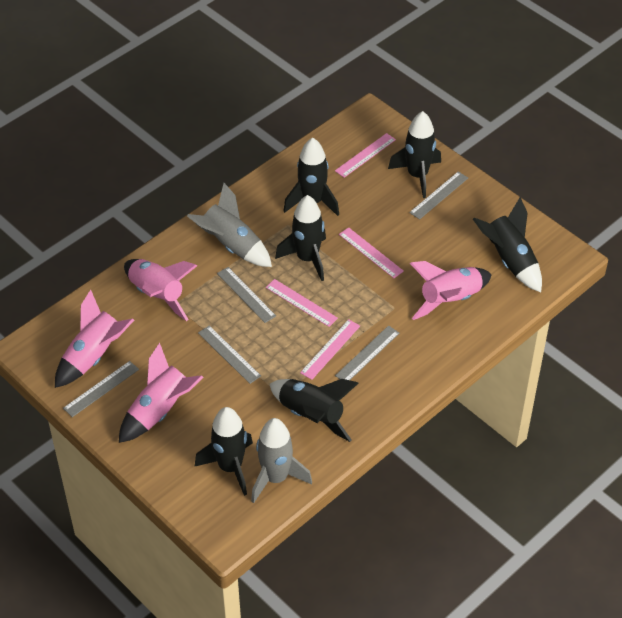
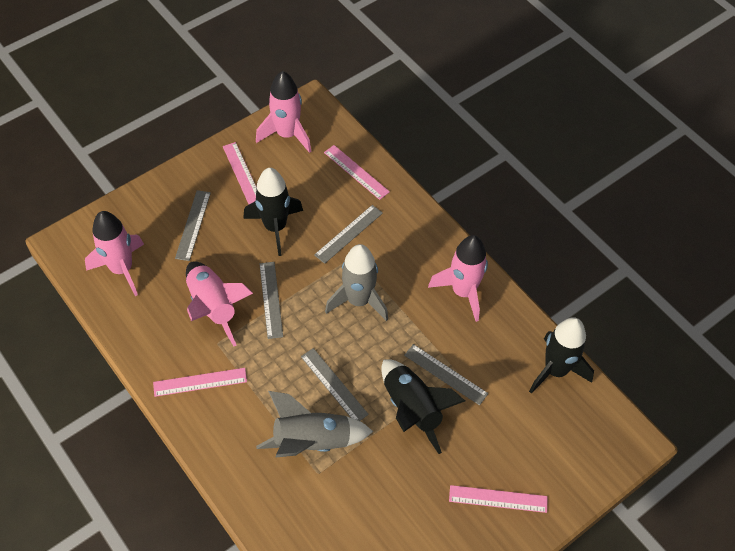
black rocket: 6 -> 3

